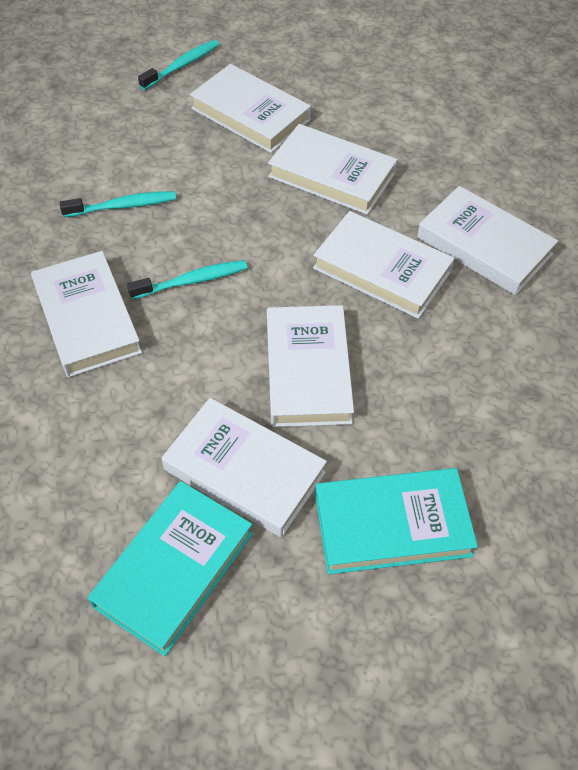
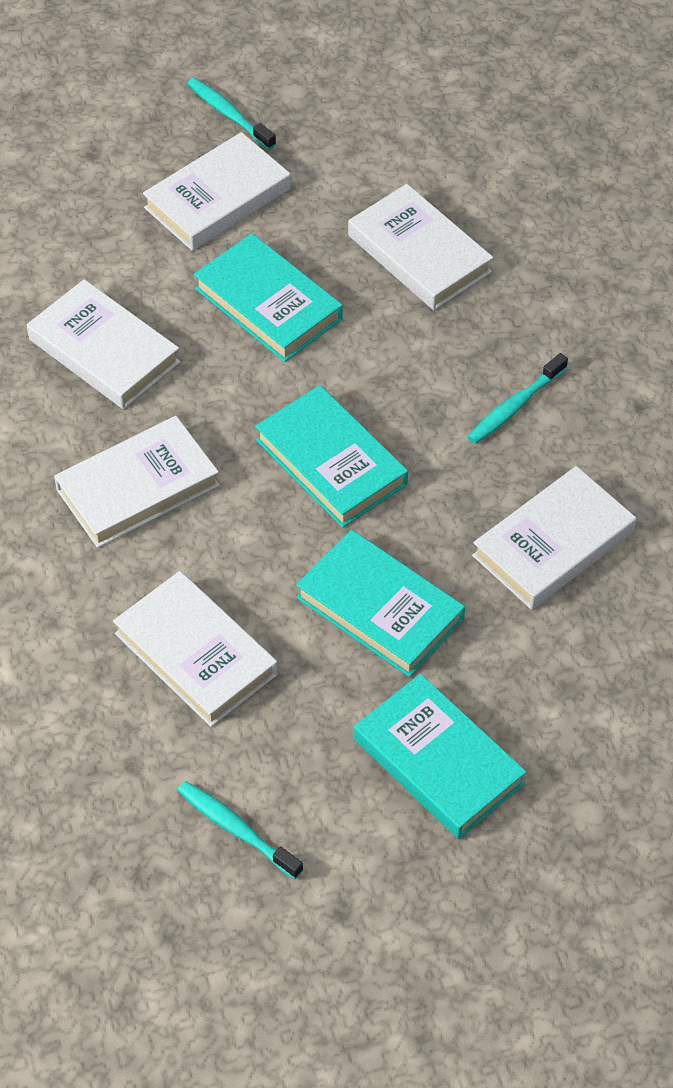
turquoise book: 2 -> 4
white book: 7 -> 6

